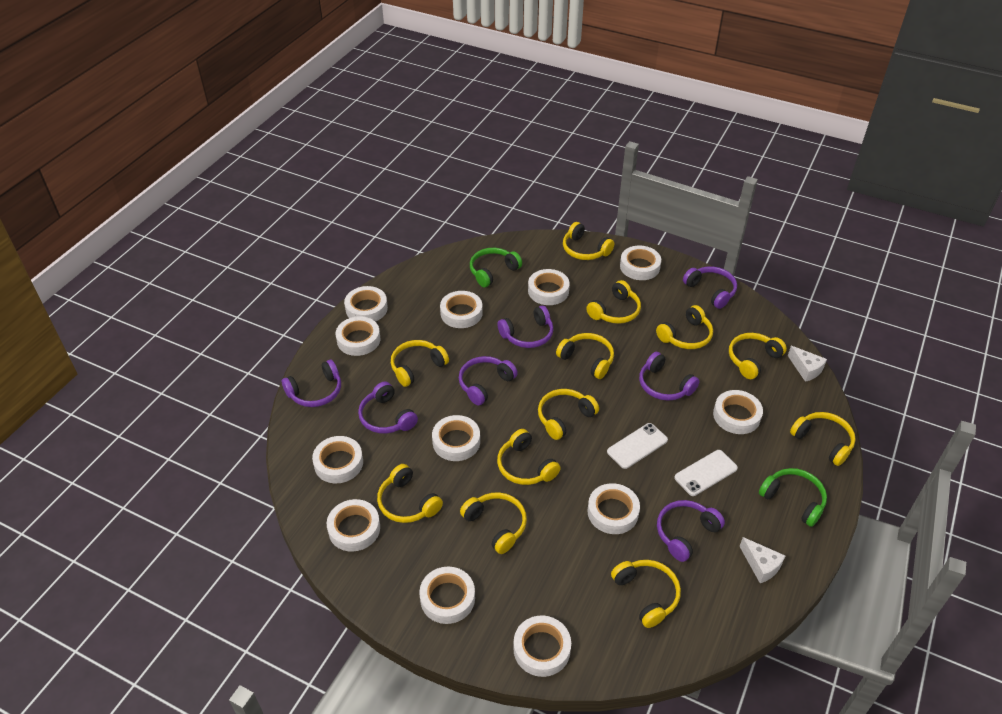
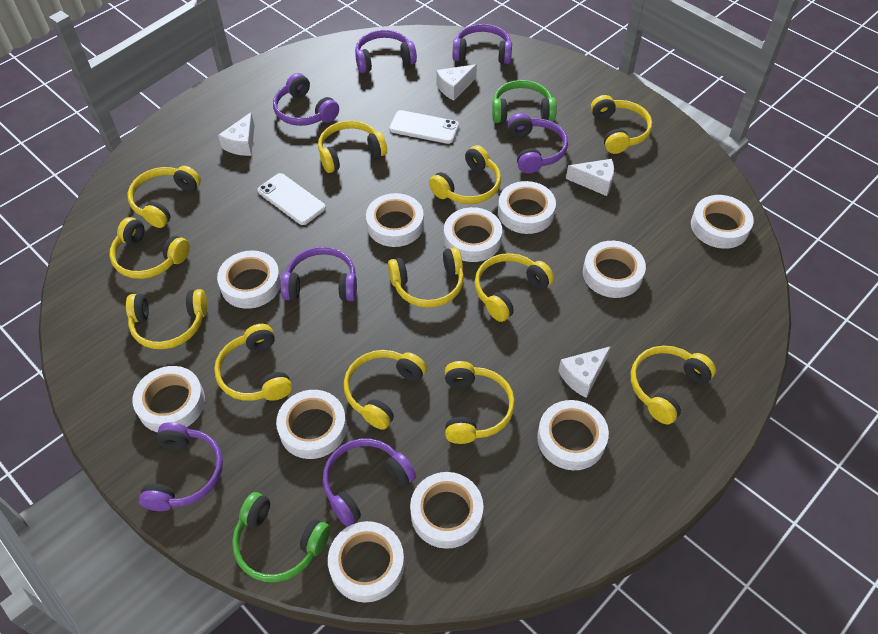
white cheese: 2 -> 4
white tape: 12 -> 11

